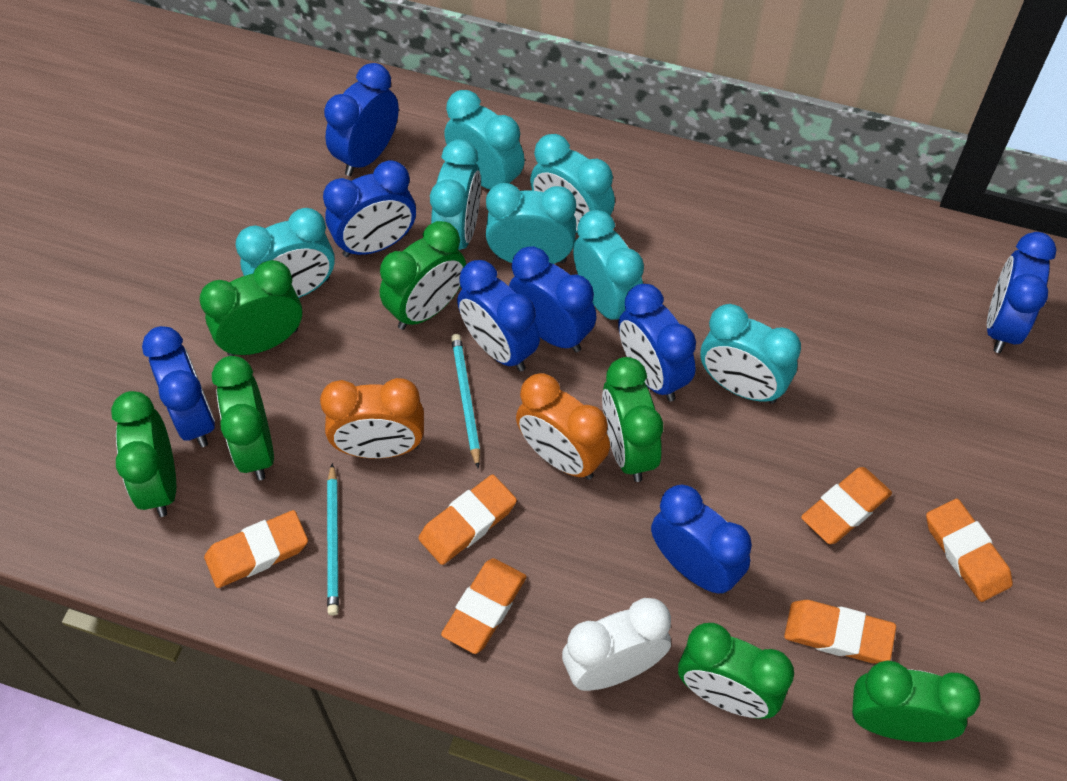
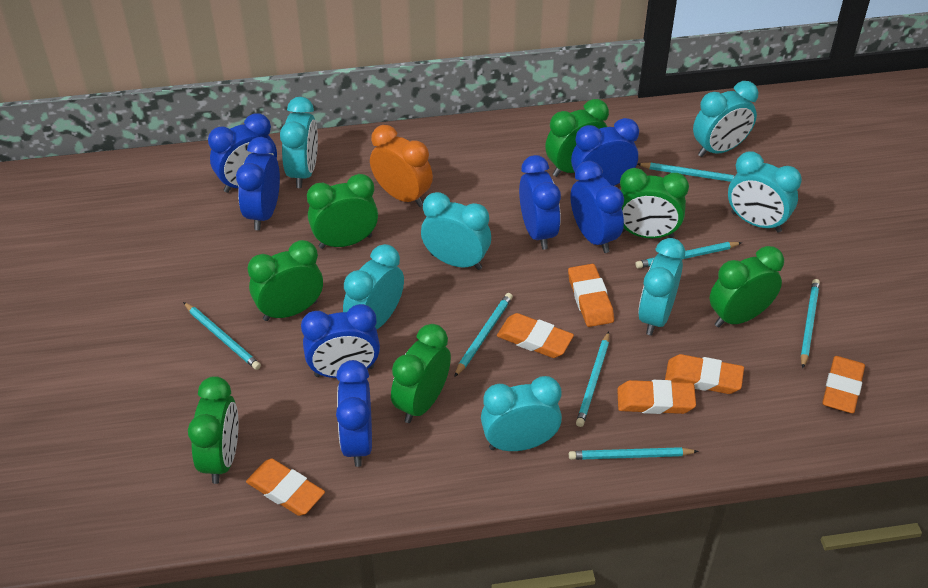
blue clock: 8 -> 7
orange clock: 2 -> 1
turquoise pencil: 2 -> 7
white clock: 1 -> 0

